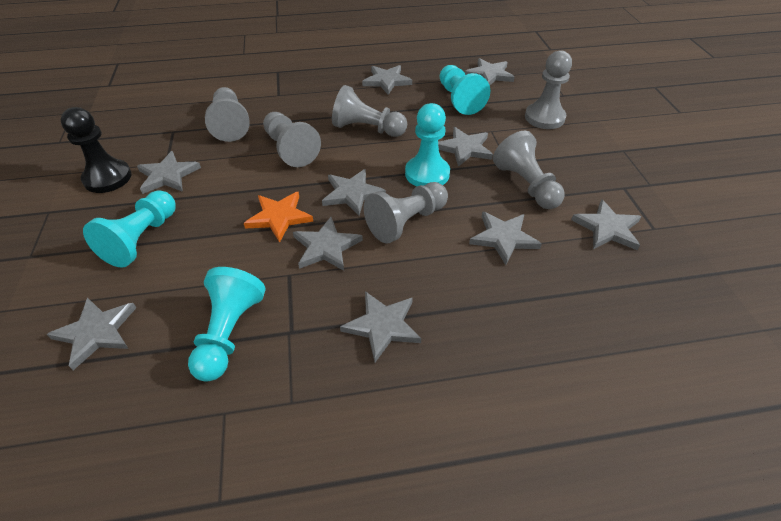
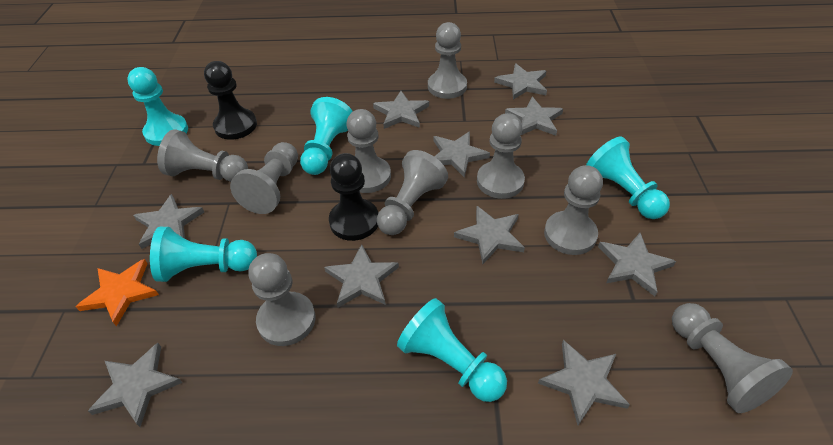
black pawn: 1 -> 2
grey pawn: 6 -> 9
turquoise pawn: 4 -> 5

